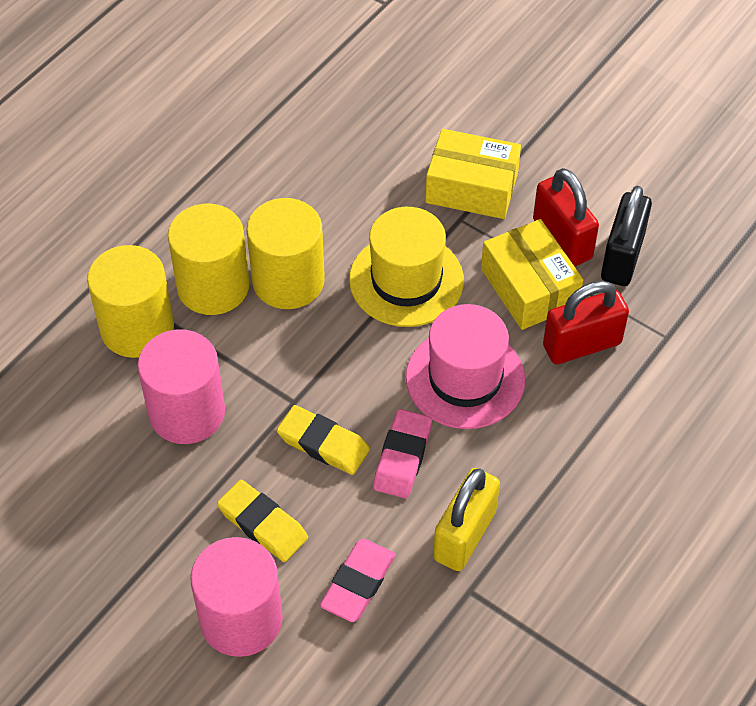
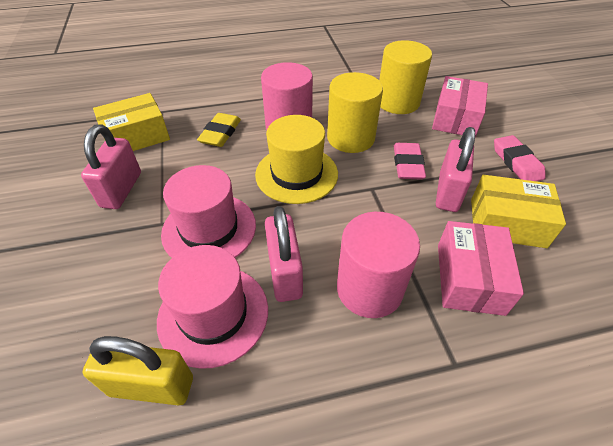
black padlock: 1 -> 0
pink box: 0 -> 2
pink hat: 1 -> 2
pink padlock: 0 -> 3
red padlock: 2 -> 0
yellow cylinder: 3 -> 2
yellow eraser: 2 -> 1

